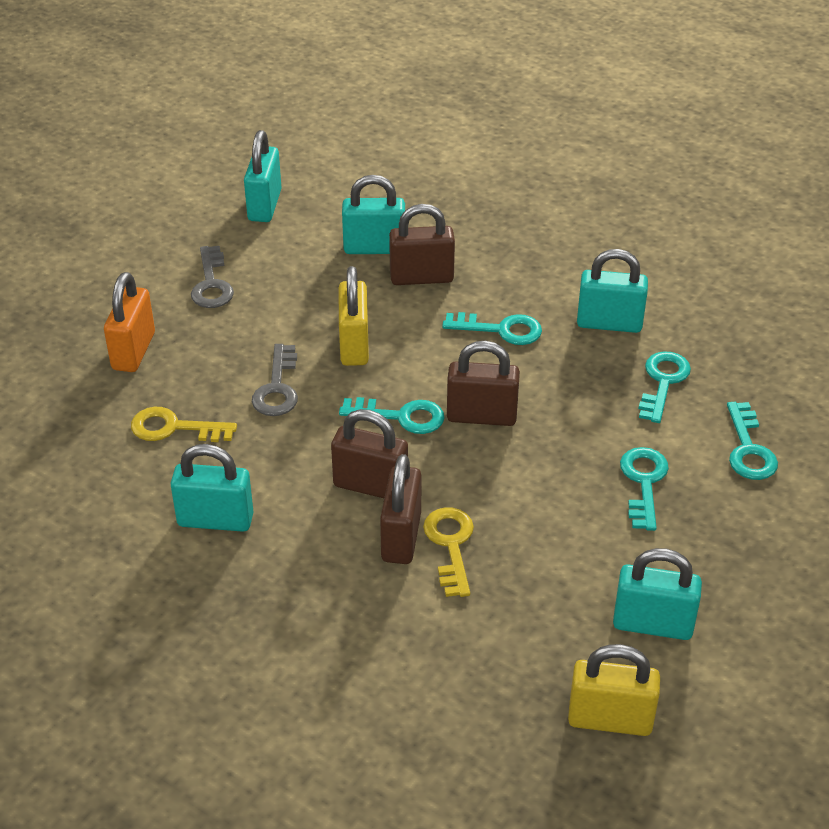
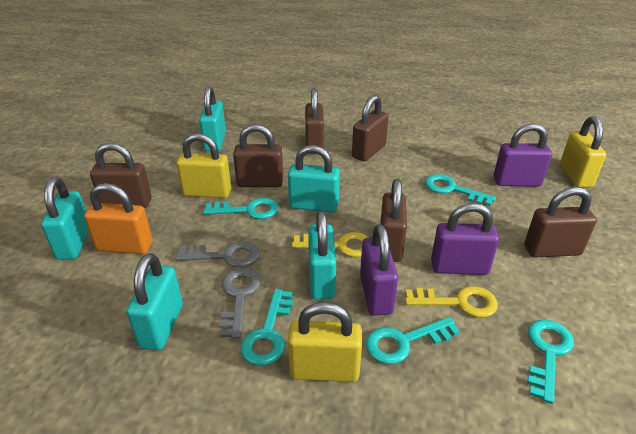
brown padlock: 4 -> 6
purple padlock: 0 -> 3
yellow padlock: 2 -> 3

